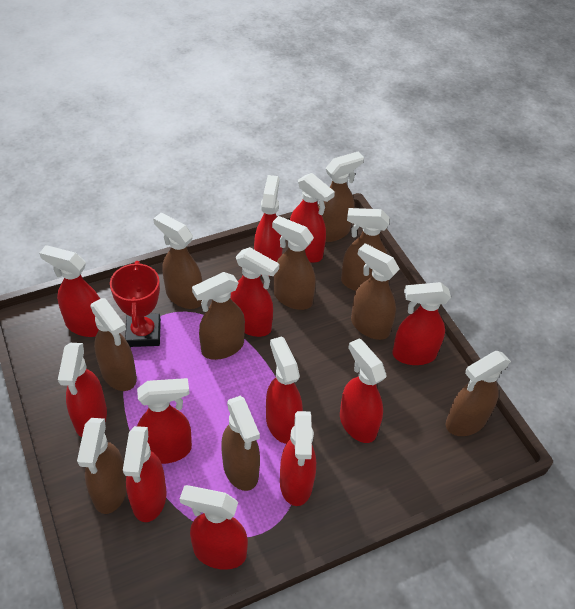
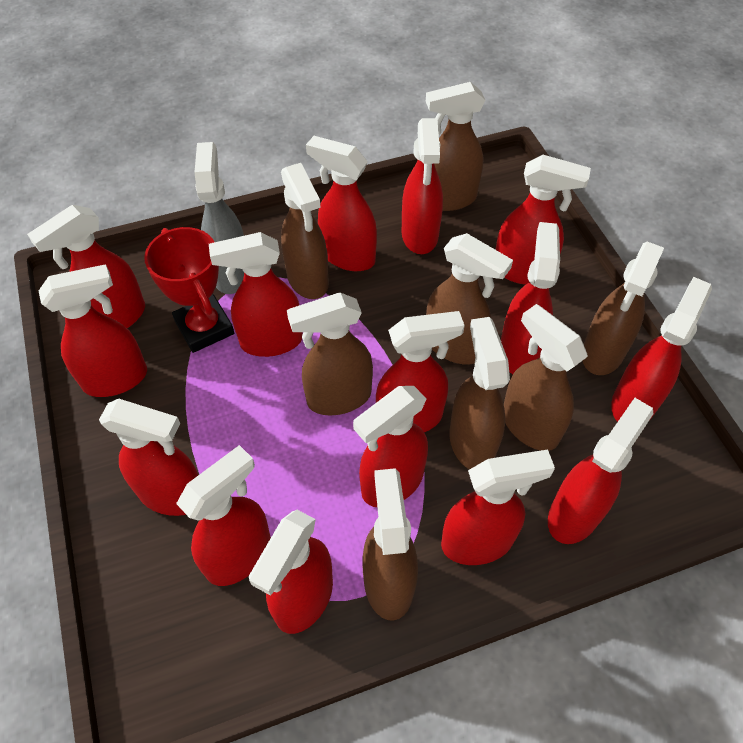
brown spray bottle: 10 -> 8
grey spray bottle: 0 -> 1
red spray bottle: 12 -> 15

